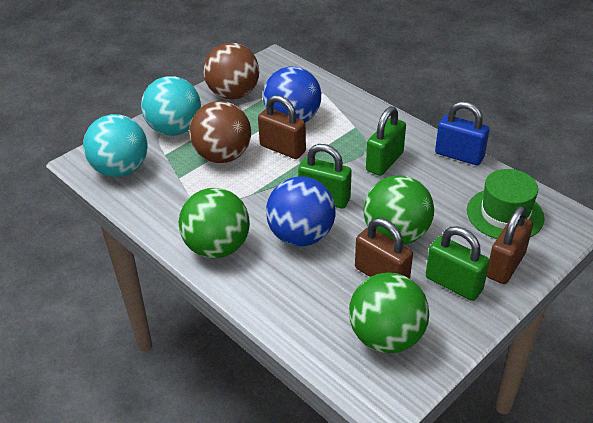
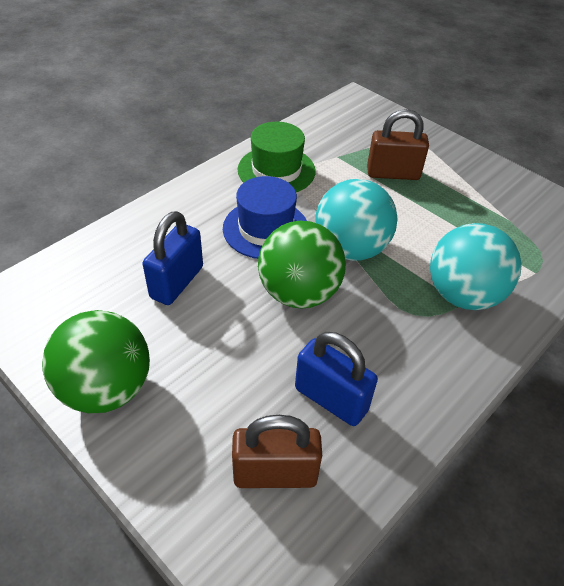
blue ball: 2 -> 0
blue hat: 0 -> 1
blue padlock: 1 -> 2
brown ball: 2 -> 0
brown padlock: 3 -> 2
green ball: 3 -> 2
green padlock: 3 -> 0

